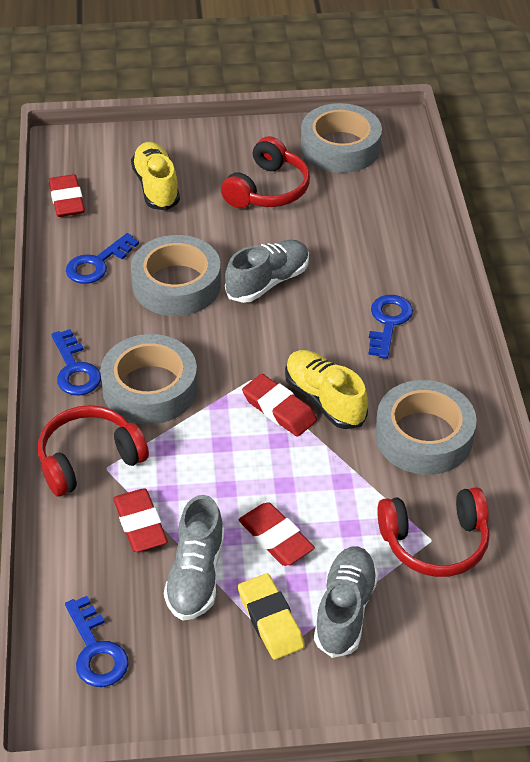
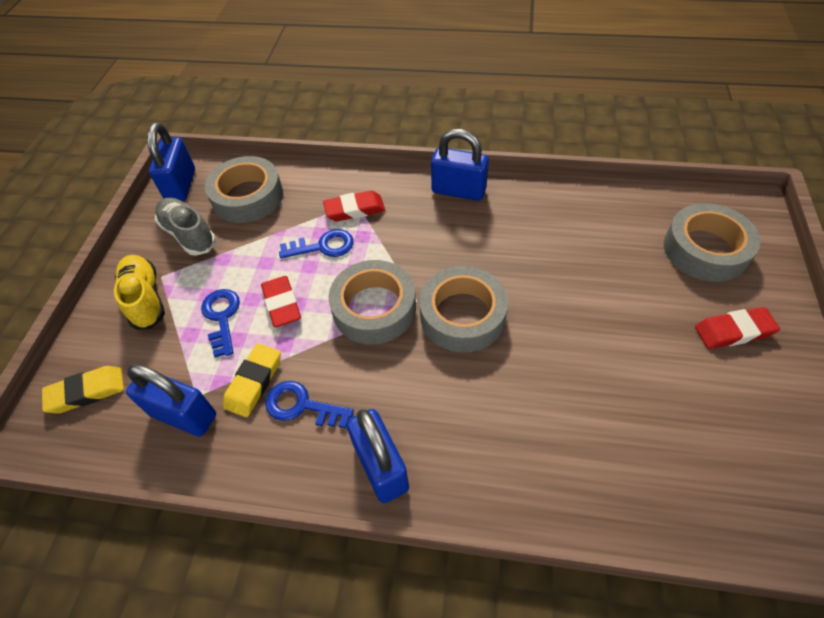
blue key: 4 -> 3
blue padlock: 0 -> 4
grey shoe: 3 -> 1
red eraser: 4 -> 3
red headphones: 3 -> 0
yellow eraser: 1 -> 2
yellow shoe: 2 -> 1

